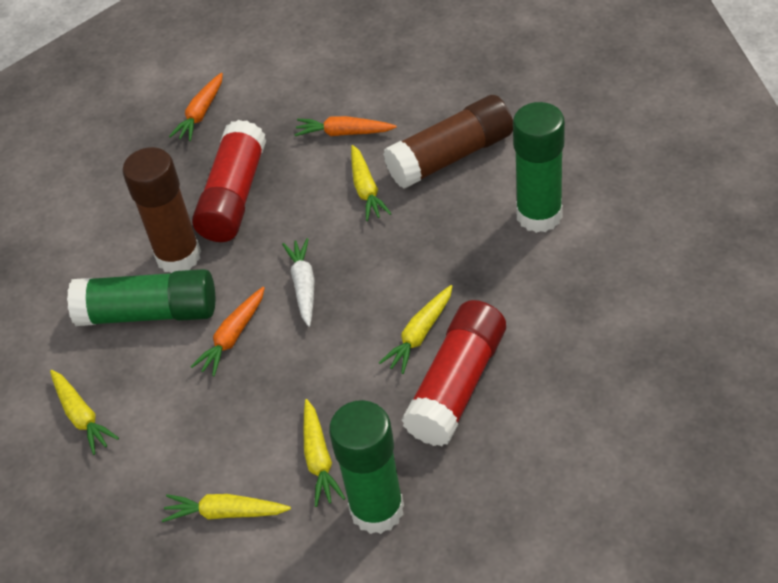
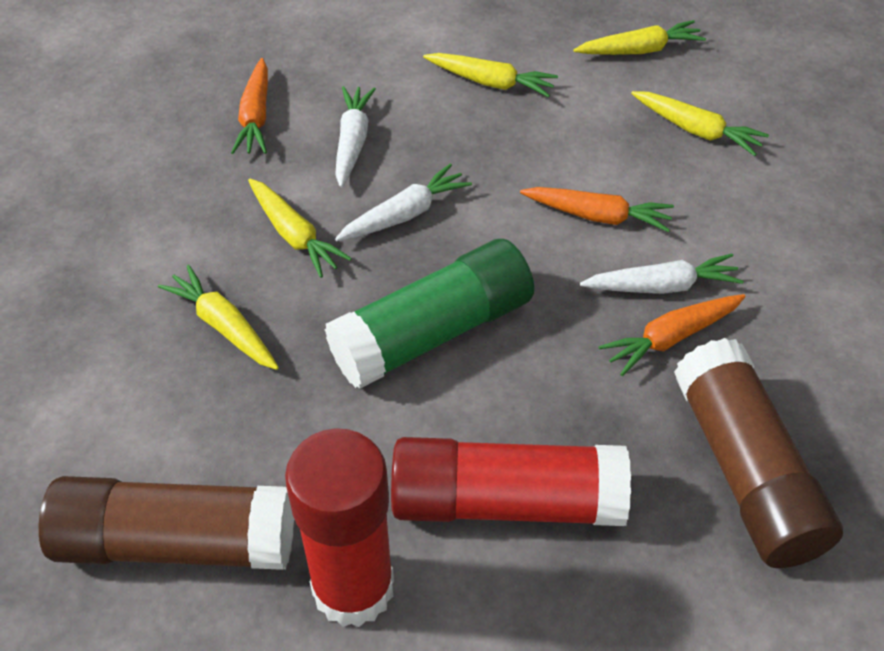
green glue stick: 3 -> 1
white carrot: 1 -> 3

